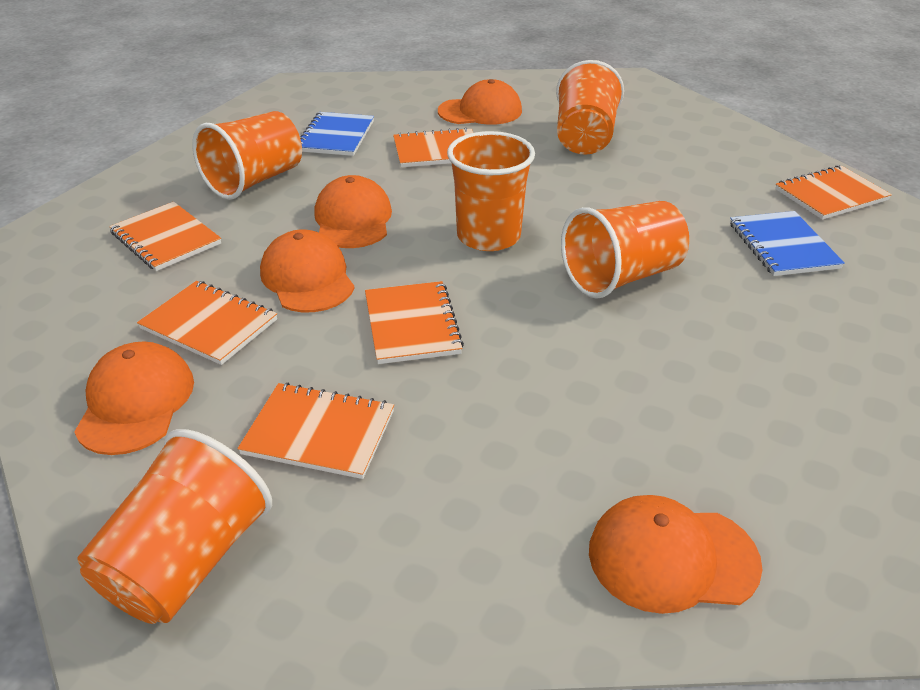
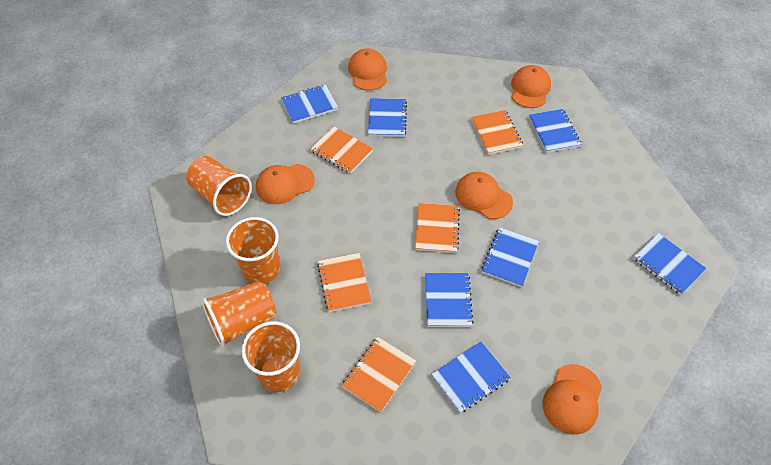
blue notebook: 2 -> 7
orange cup: 5 -> 4
orange notebook: 6 -> 5

